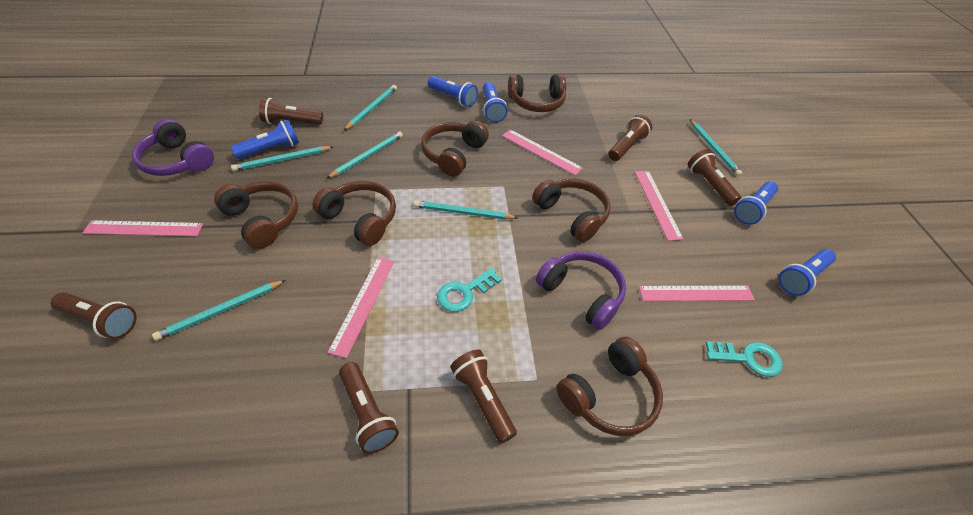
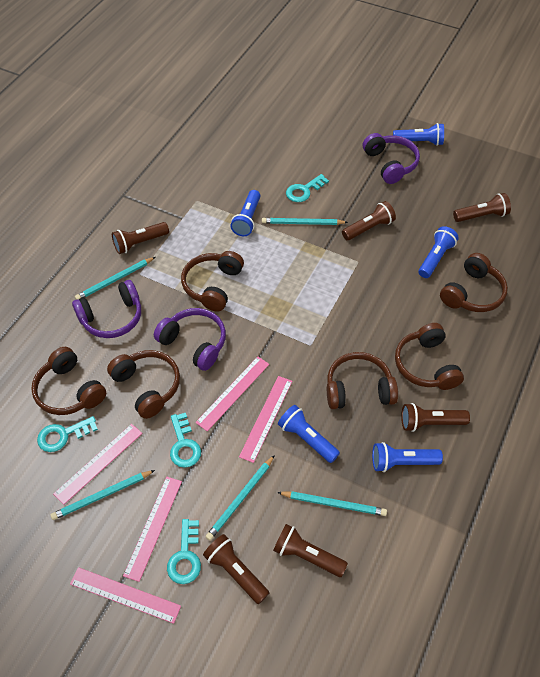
purple headphones: 2 -> 3
turquoise key: 2 -> 4
turquoise pencil: 6 -> 5

